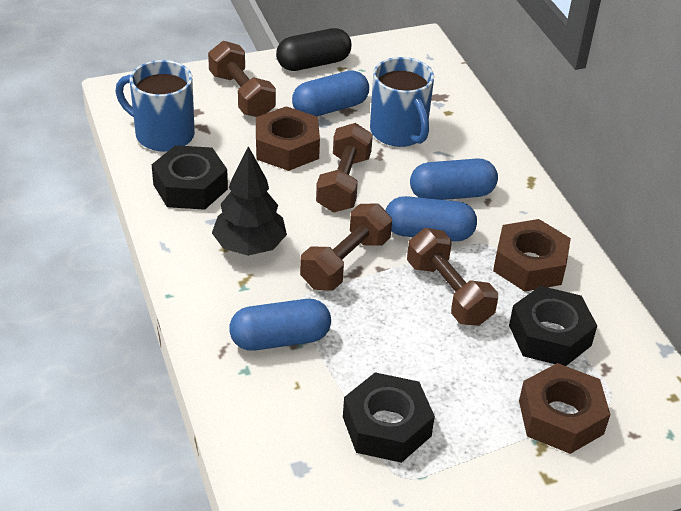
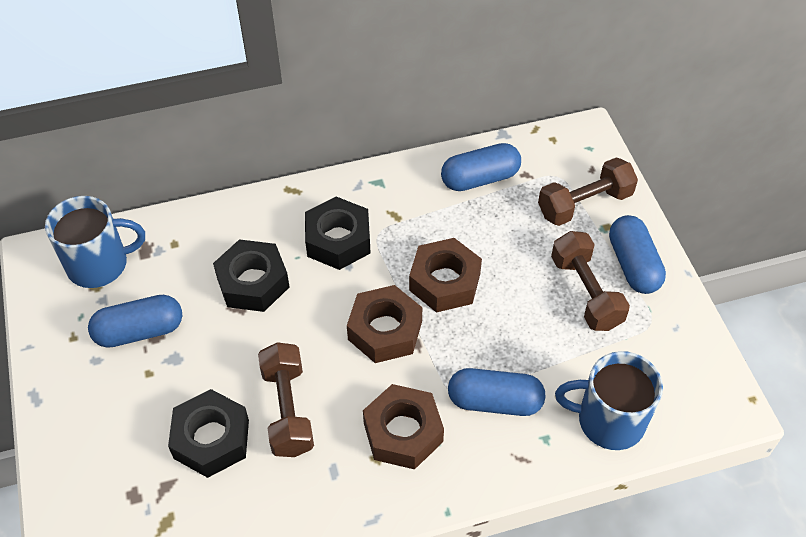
black capsule: 1 -> 0
black tree: 1 -> 0
brown dumbbell: 4 -> 3

